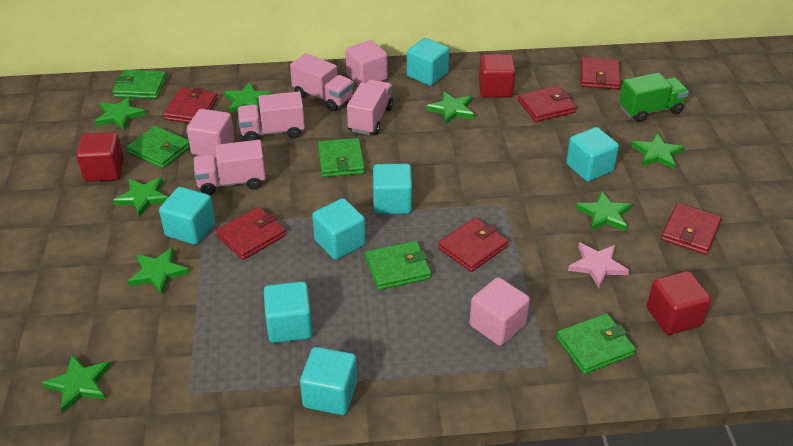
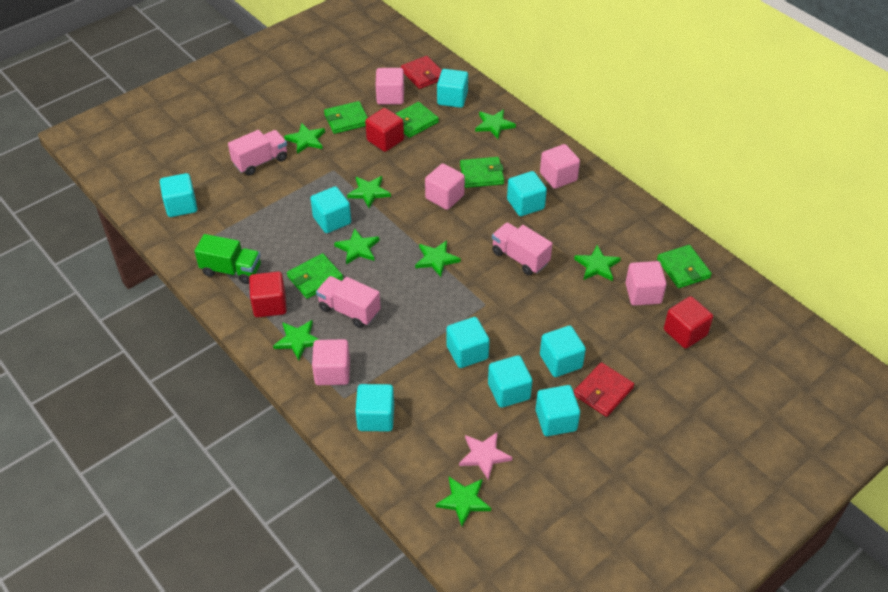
pink cube: 3 -> 5
pink truck: 4 -> 3
red wallet: 6 -> 2
turquoise cube: 7 -> 9

